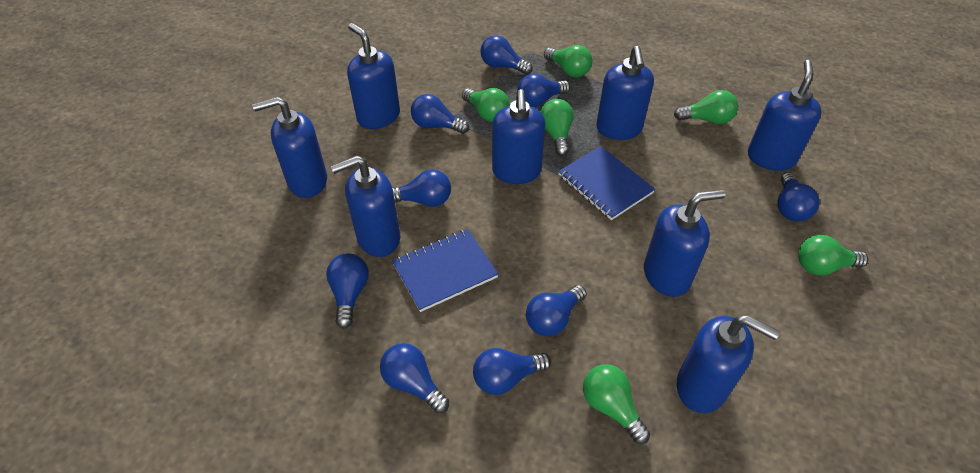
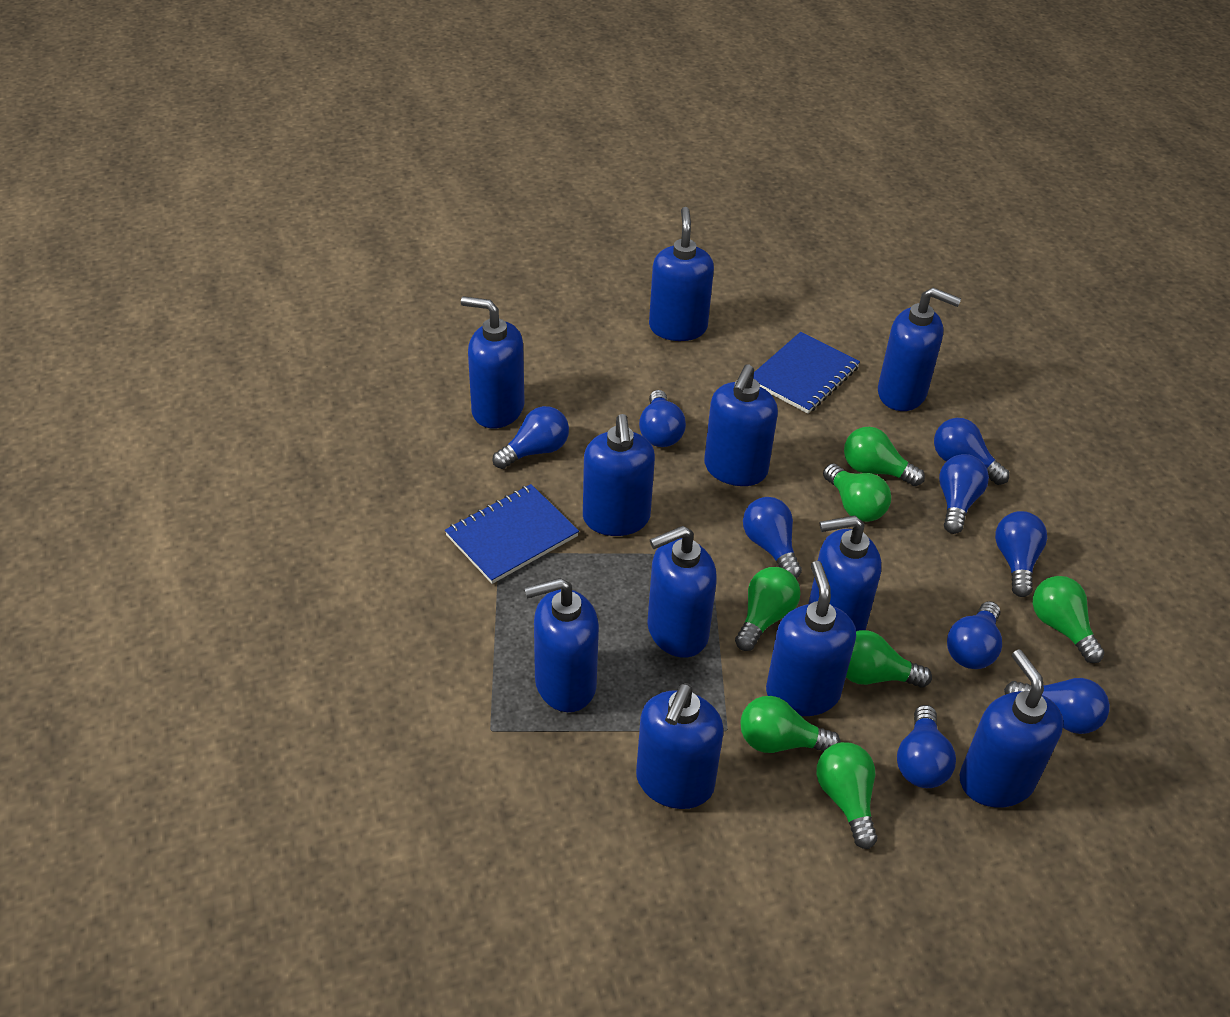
blue soap dispenser: 8 -> 11
green light bulb: 6 -> 7

